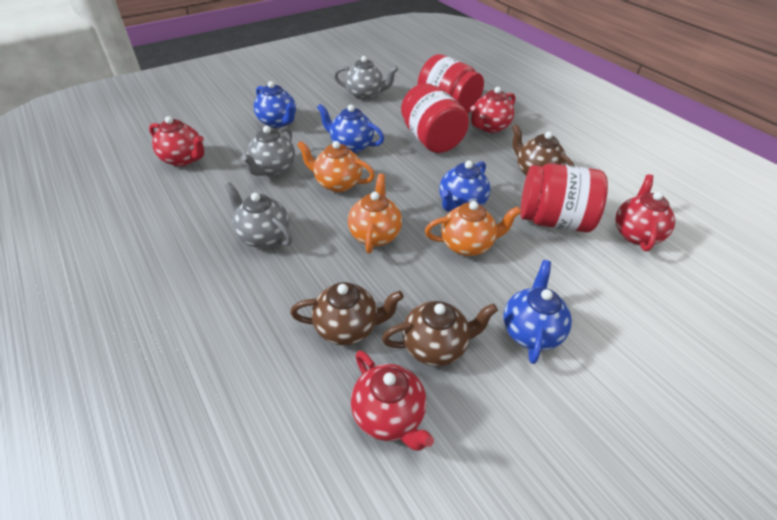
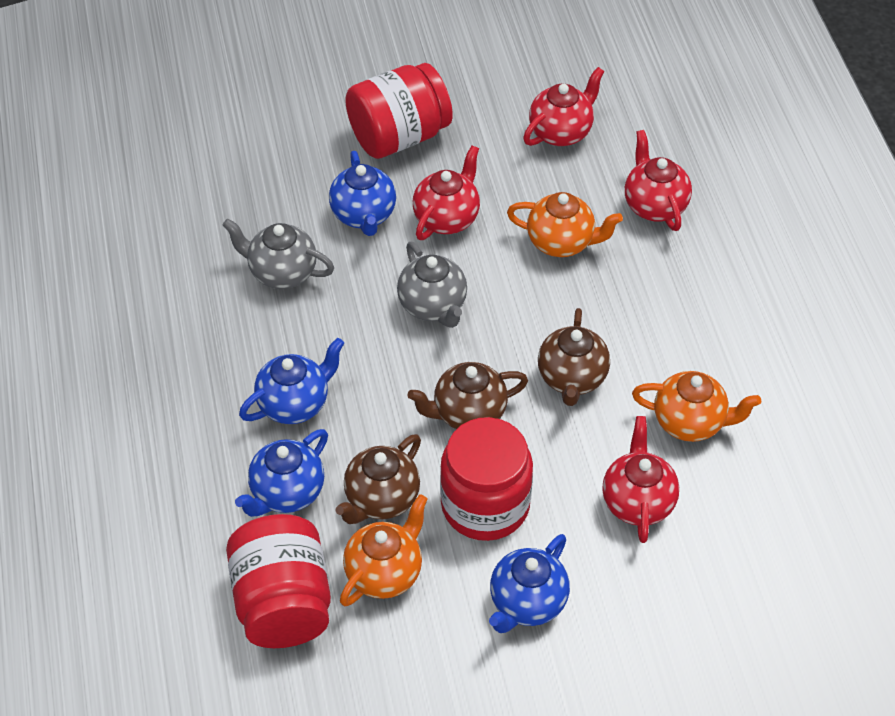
grey teapot: 3 -> 2

